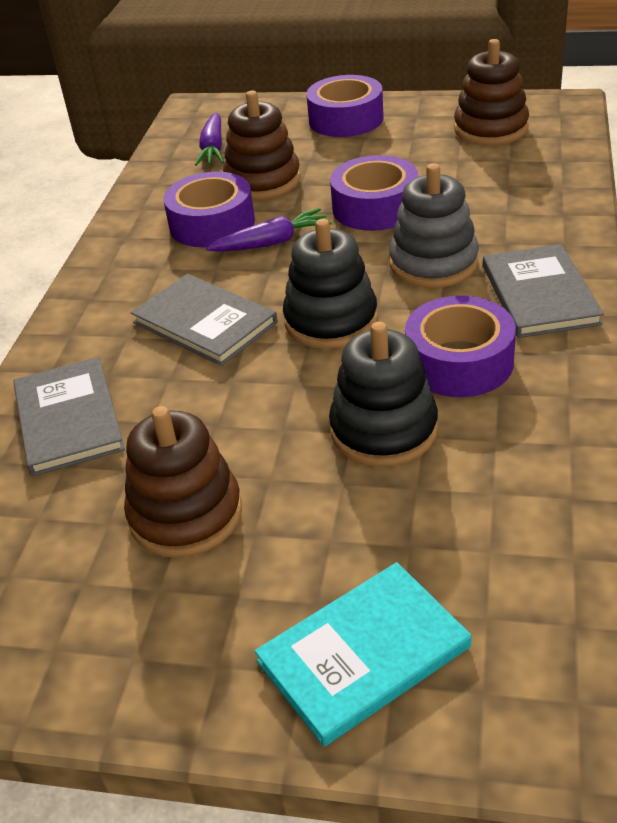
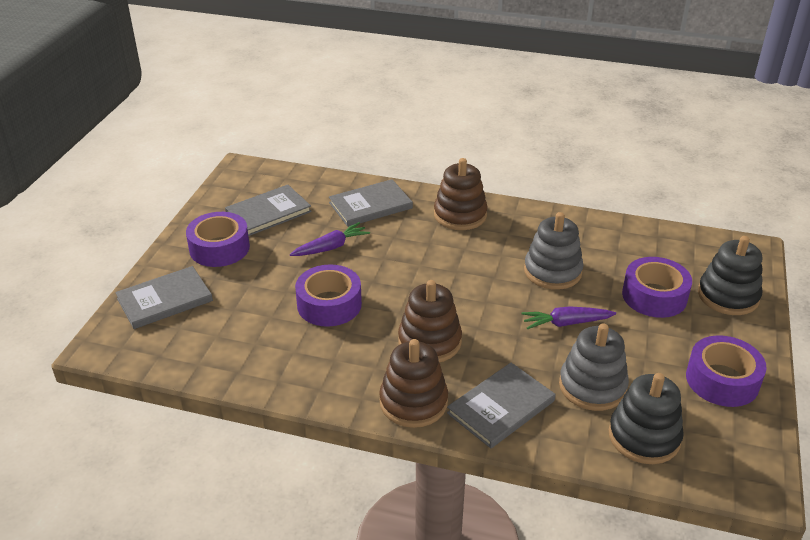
grey book: 3 -> 4
grey stacking toy: 1 -> 2
turquoise book: 1 -> 0

